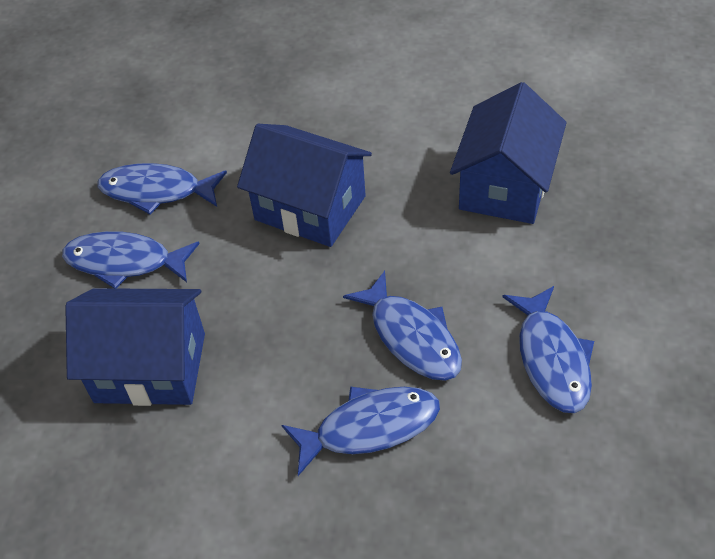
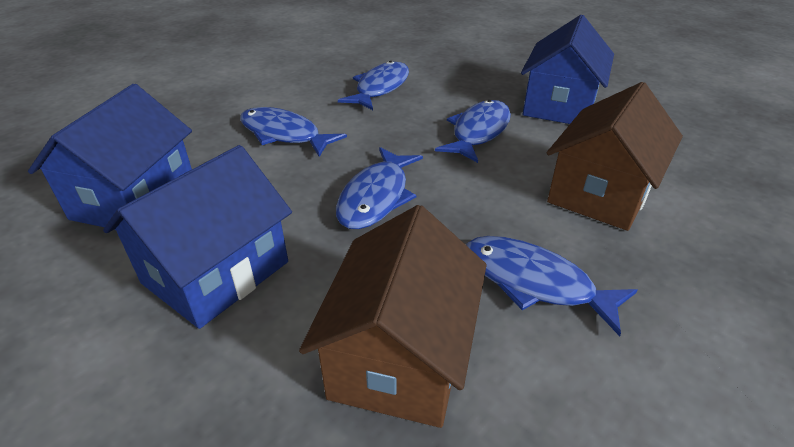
brown house: 0 -> 2

